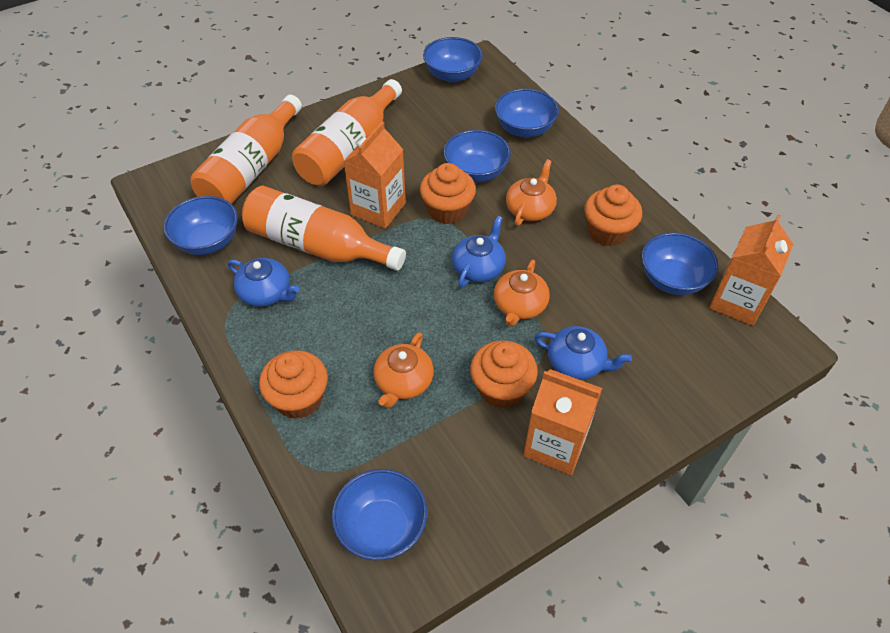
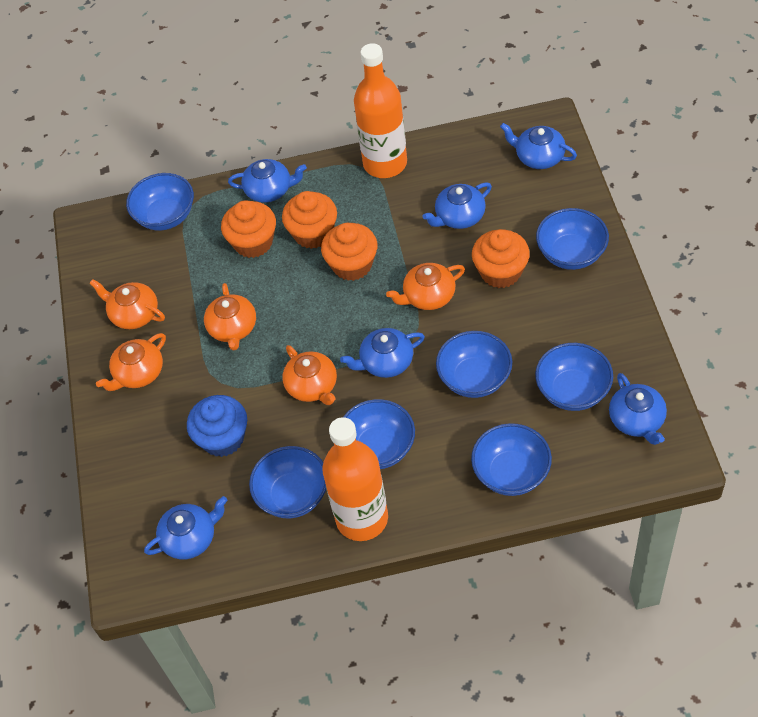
blue bowl: 6 -> 7
blue cupcake: 0 -> 1
blue teapot: 3 -> 6
orange bottle: 3 -> 2
orange carton: 3 -> 0
orange teapot: 3 -> 5

